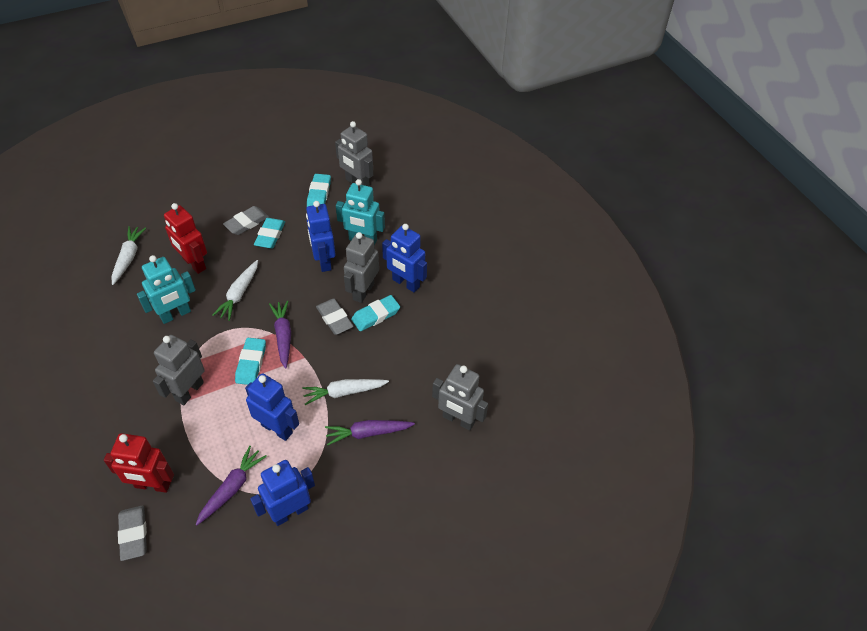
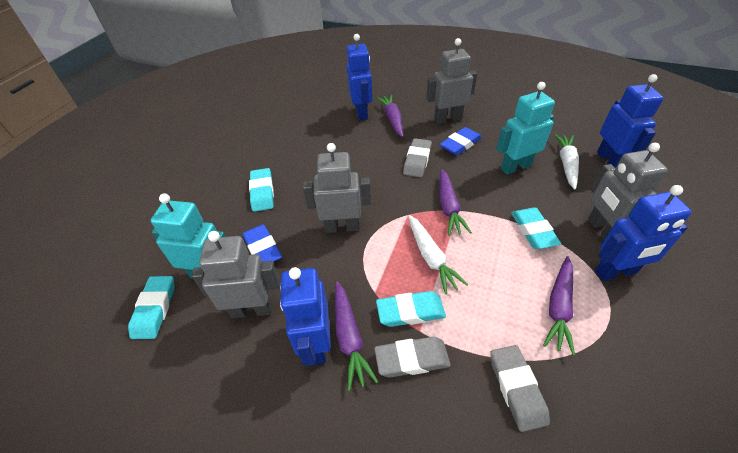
blue eraser: 0 -> 2
purple carrot: 3 -> 4
red robot: 2 -> 0
white carrot: 3 -> 2

